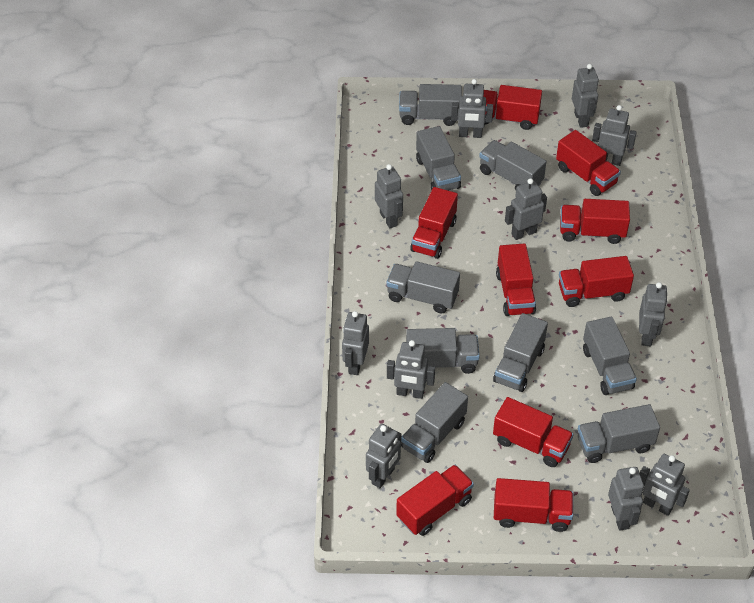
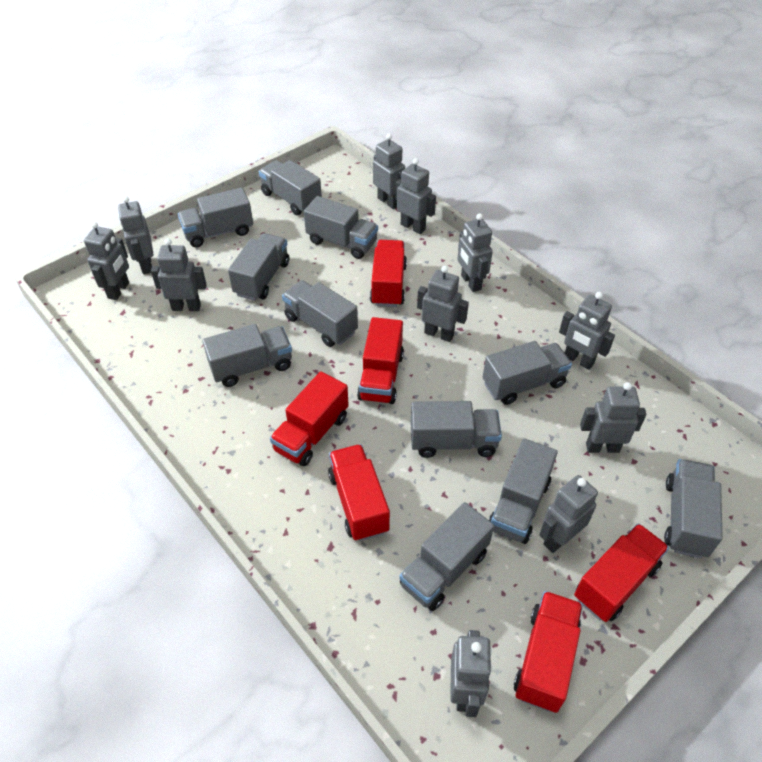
grey truck: 9 -> 11
red truck: 9 -> 6

